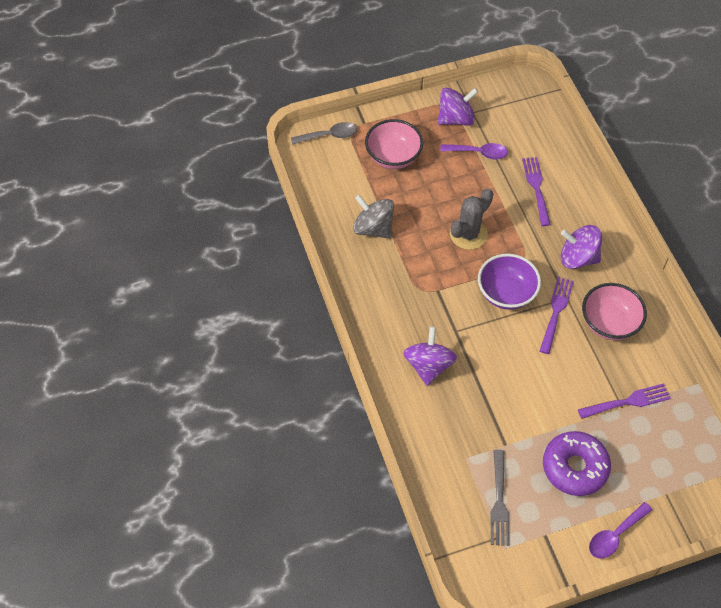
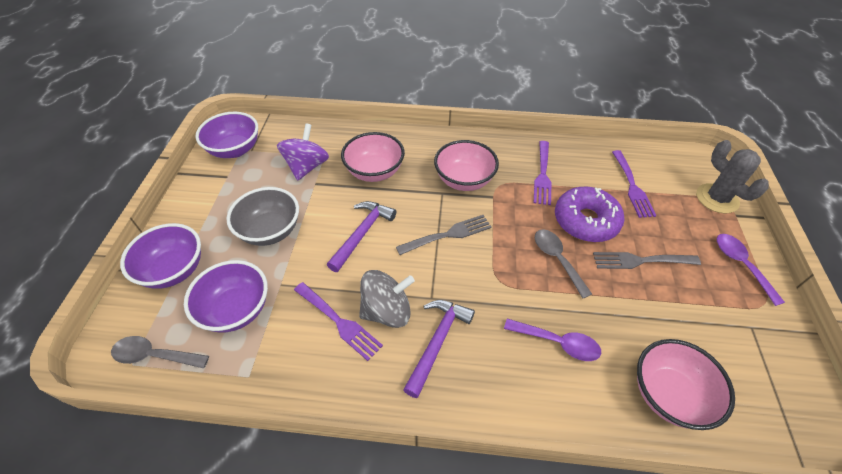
grey bowl: 0 -> 1
grey fork: 1 -> 2
grey spoon: 1 -> 2
pink bowl: 2 -> 3
purple bowl: 1 -> 3
purple hammer: 0 -> 2
purple spinning top: 3 -> 1

